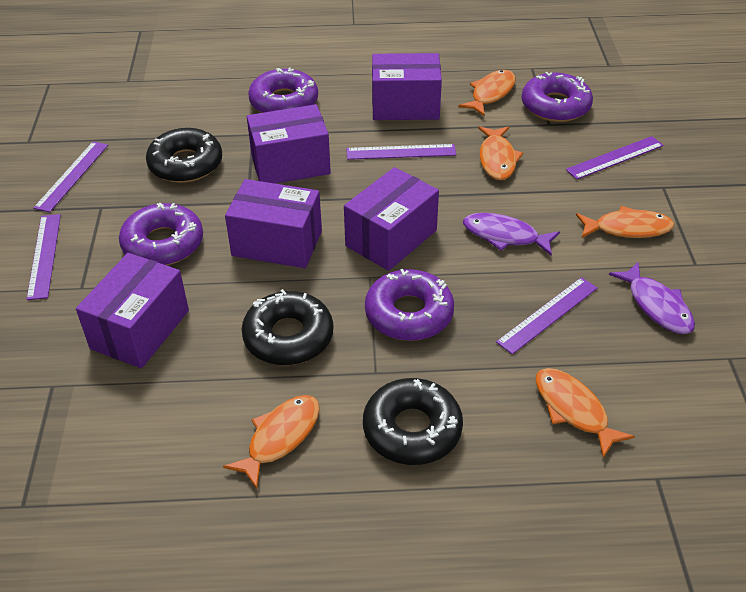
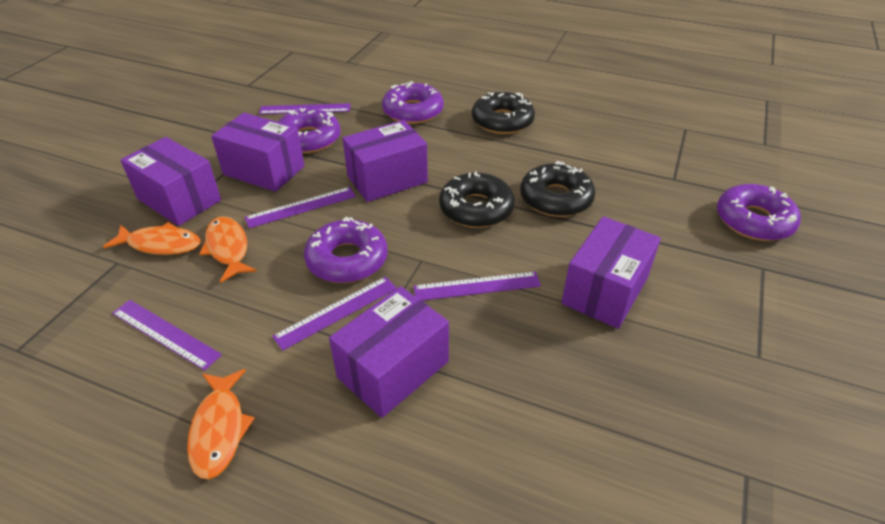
orange fish: 5 -> 3
purple fish: 2 -> 0

